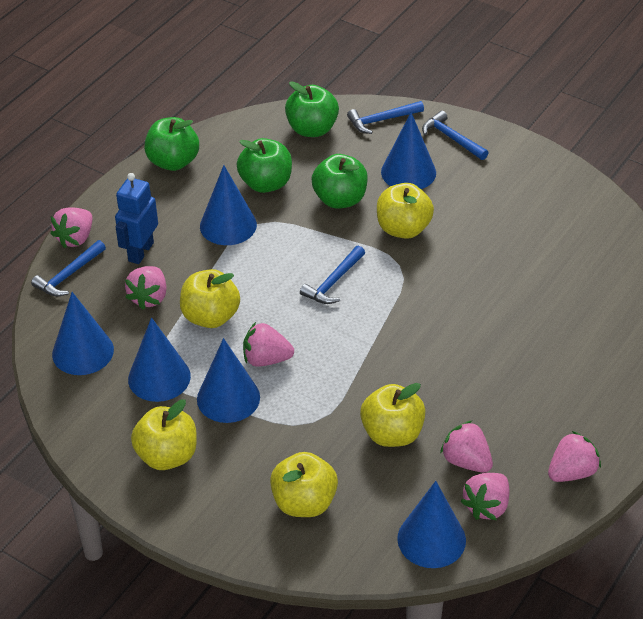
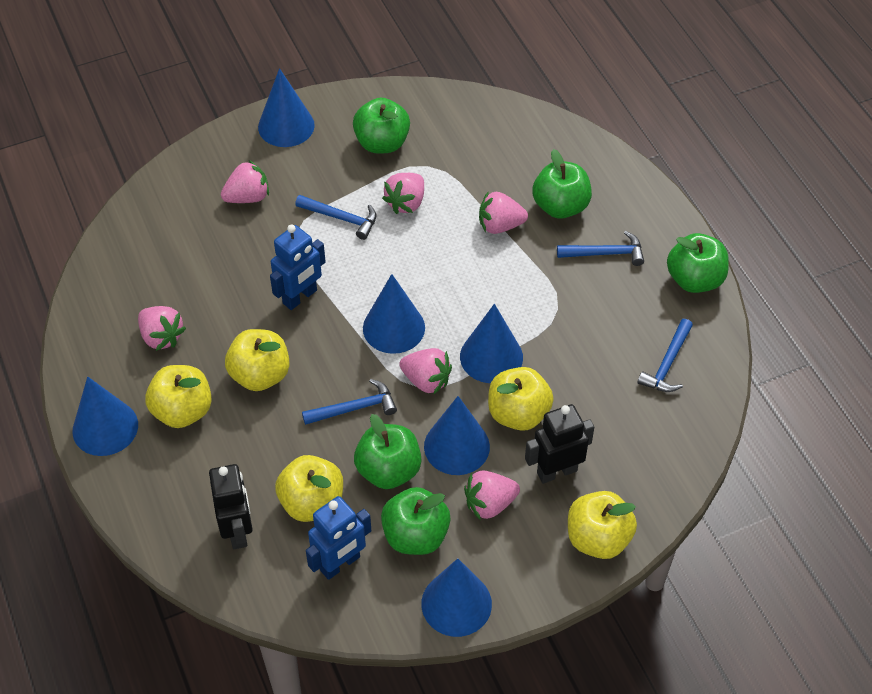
black robot: 0 -> 2
blue robot: 1 -> 2
green apple: 4 -> 5

